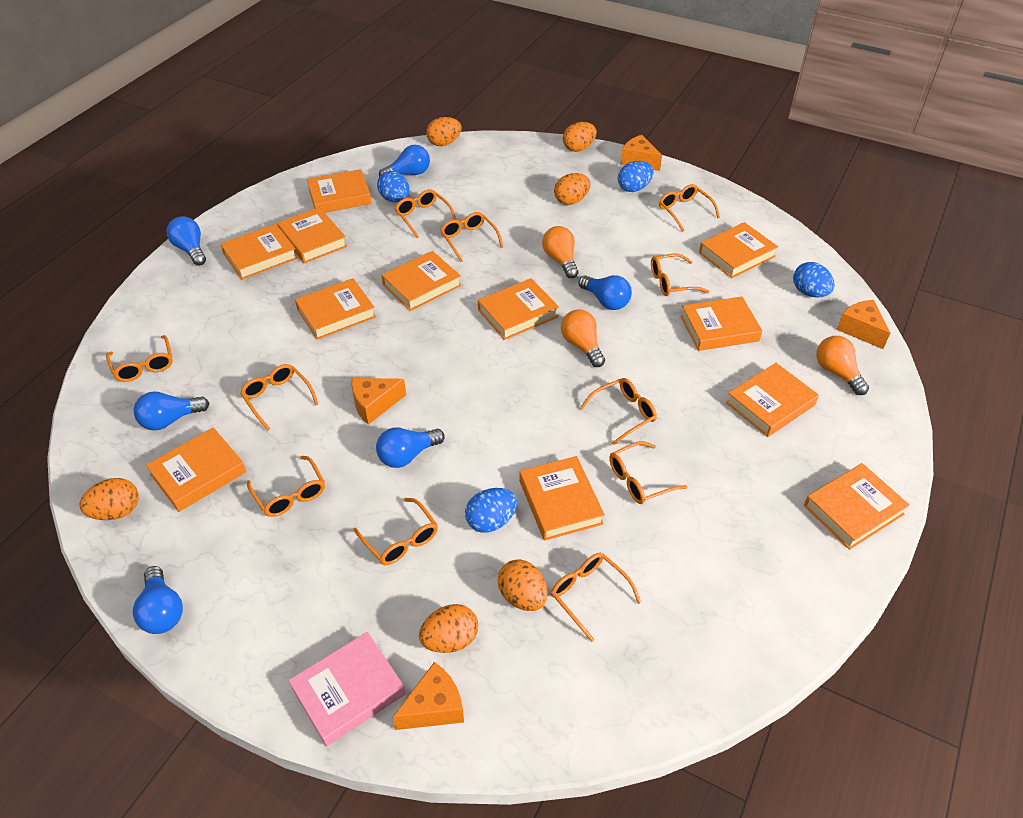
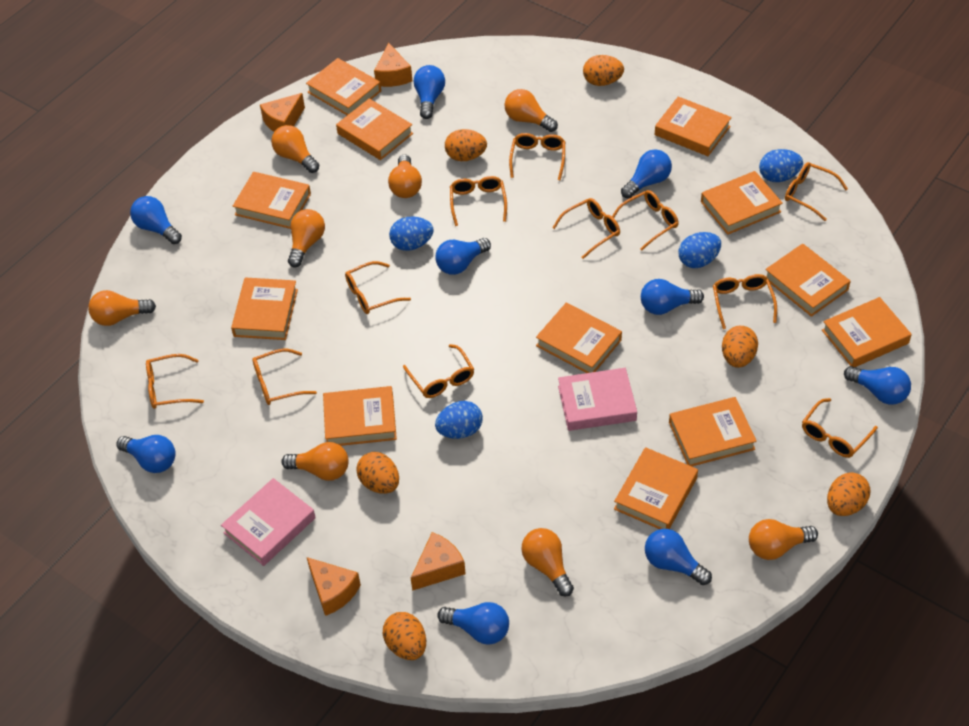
blue light bulb: 6 -> 9
orange light bulb: 3 -> 8
pink book: 1 -> 2

